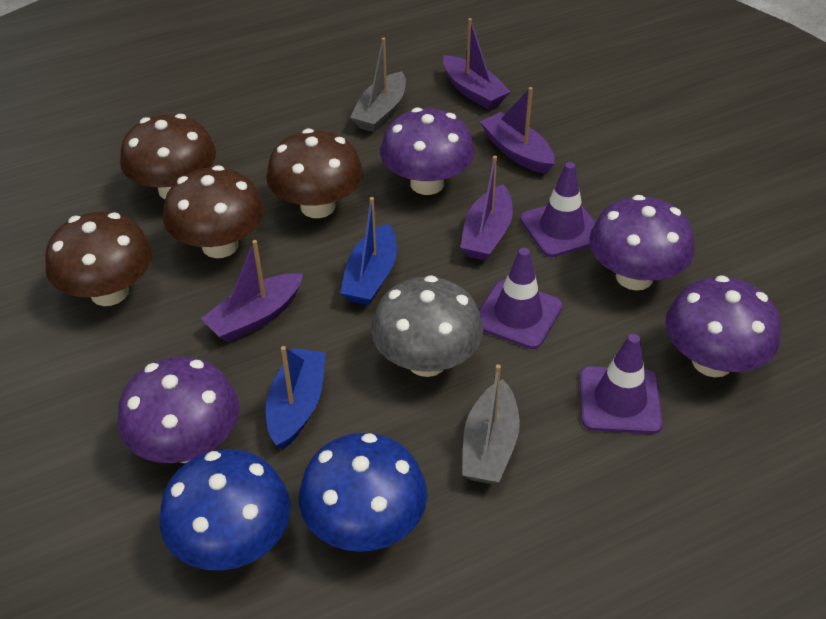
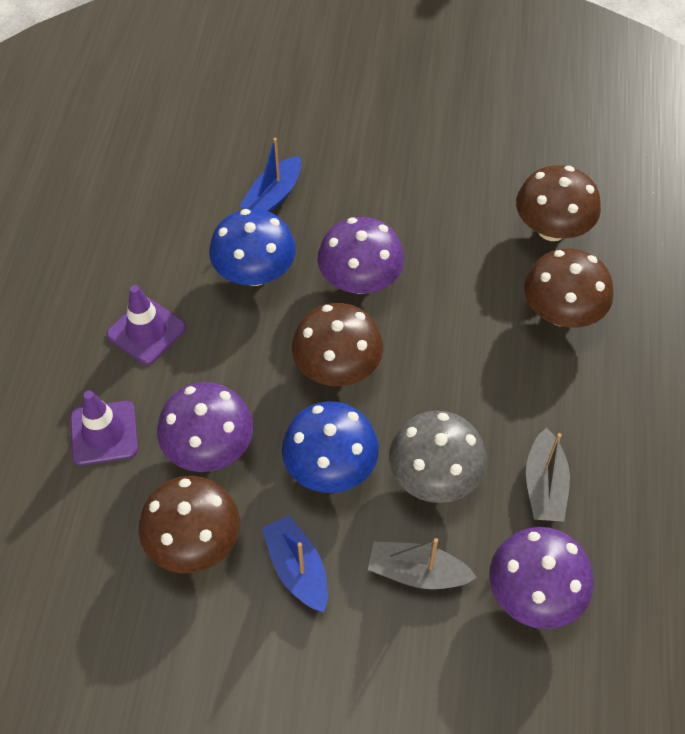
purple boat: 4 -> 0
purple mushroom: 4 -> 3
purple traffic cone: 3 -> 2

